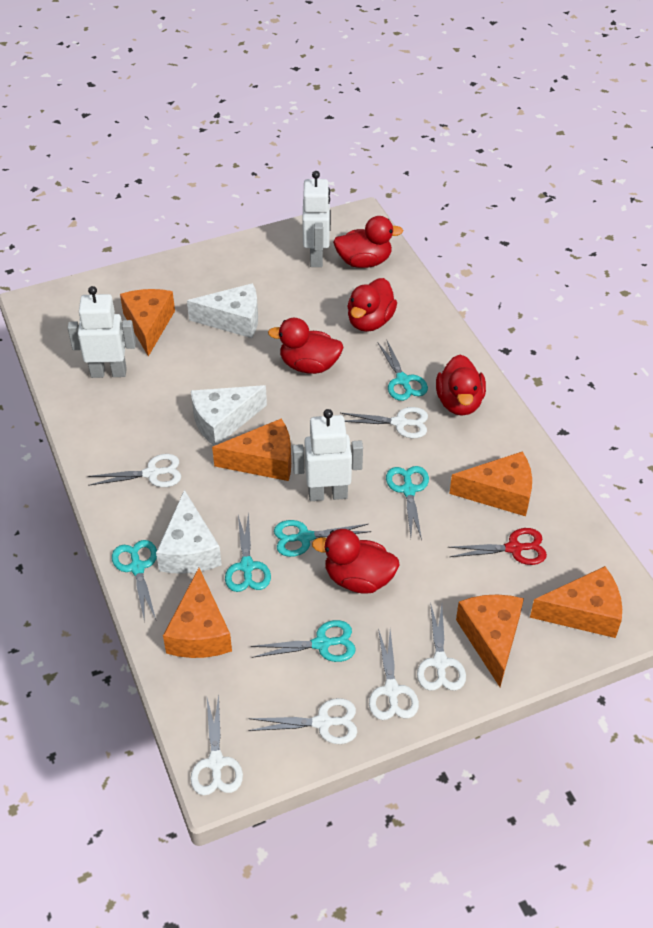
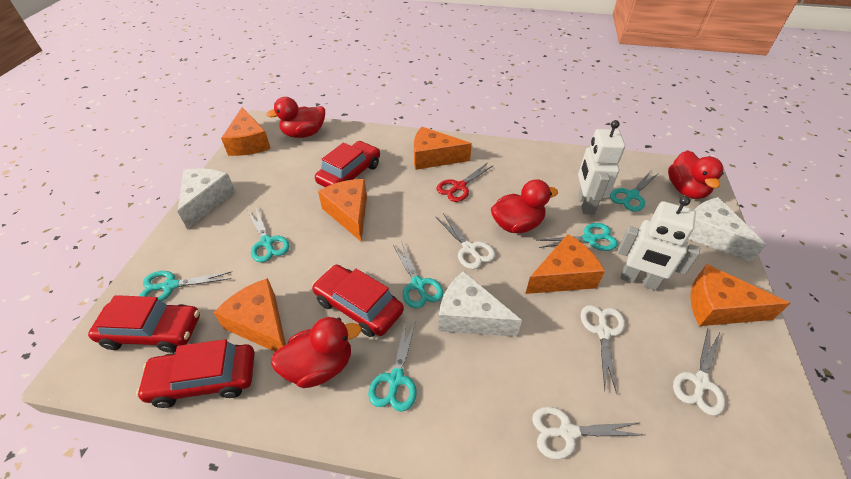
red car: 0 -> 4
red duck: 5 -> 4
white robot: 3 -> 2
white scissors: 6 -> 4

